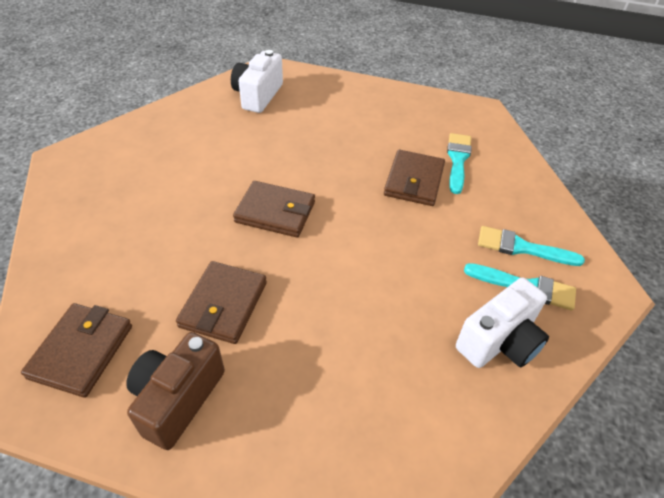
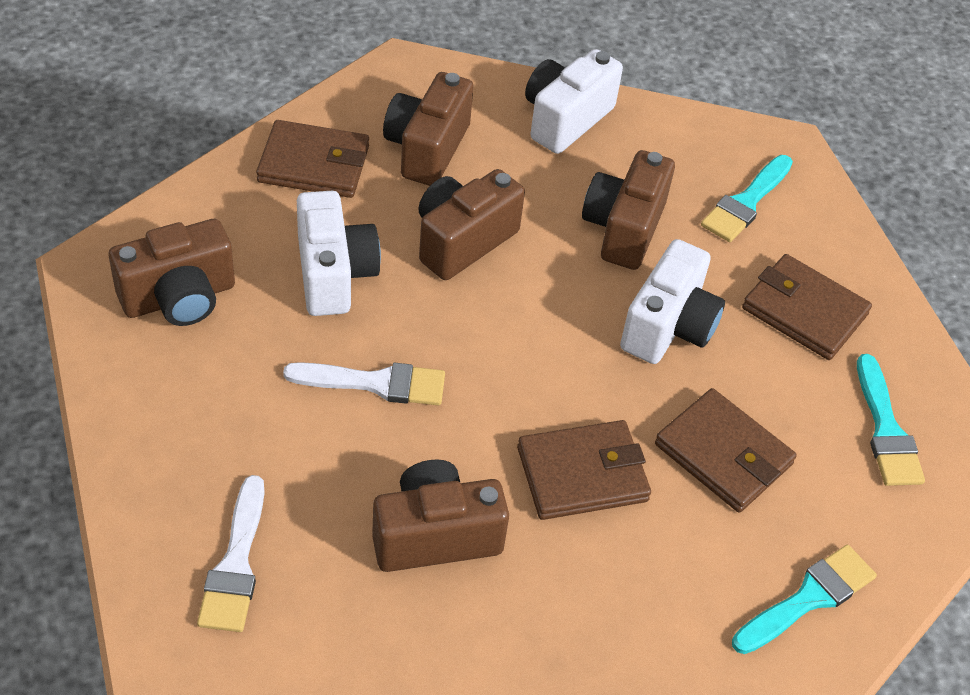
brown camera: 1 -> 5
white brush: 0 -> 2
white camera: 2 -> 3

